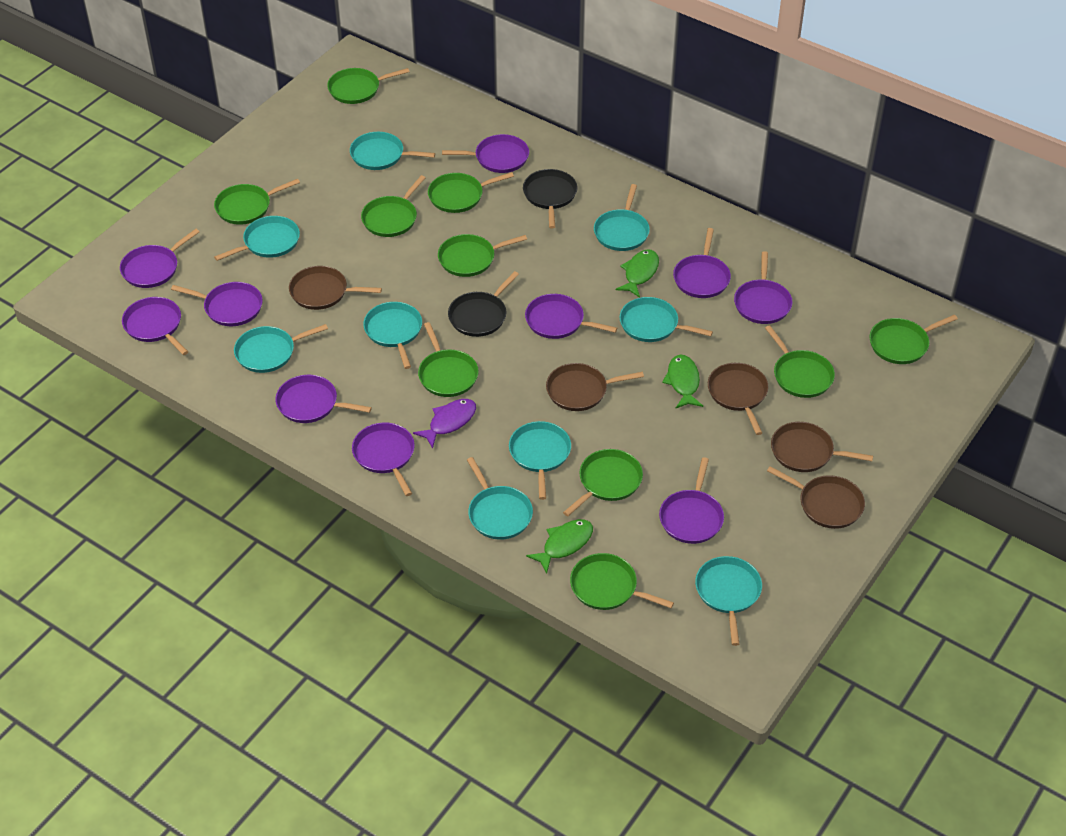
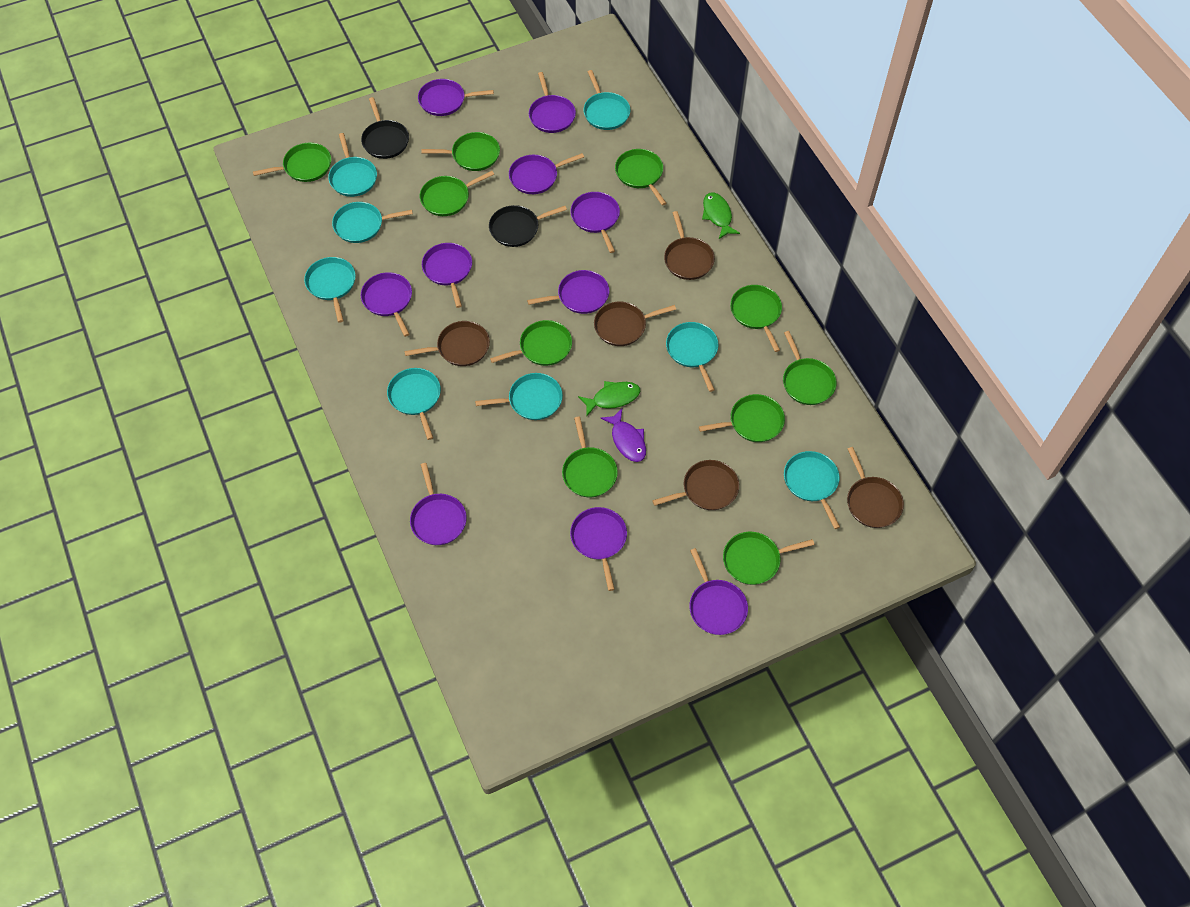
green fish: 3 -> 2
turquoise pan: 9 -> 8

